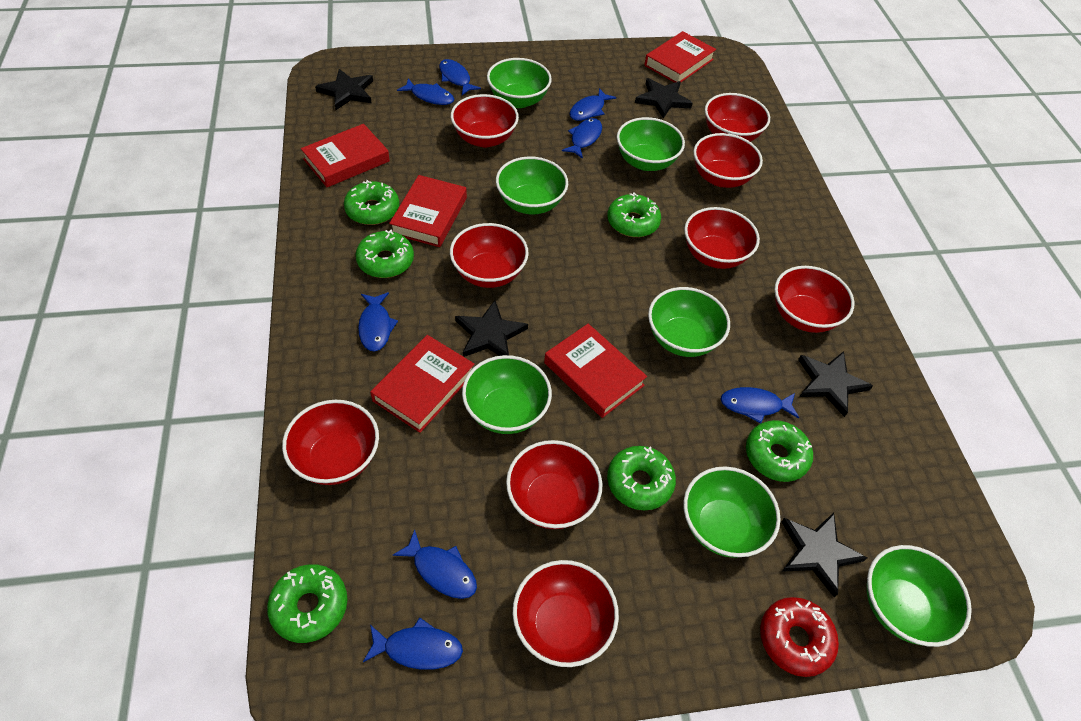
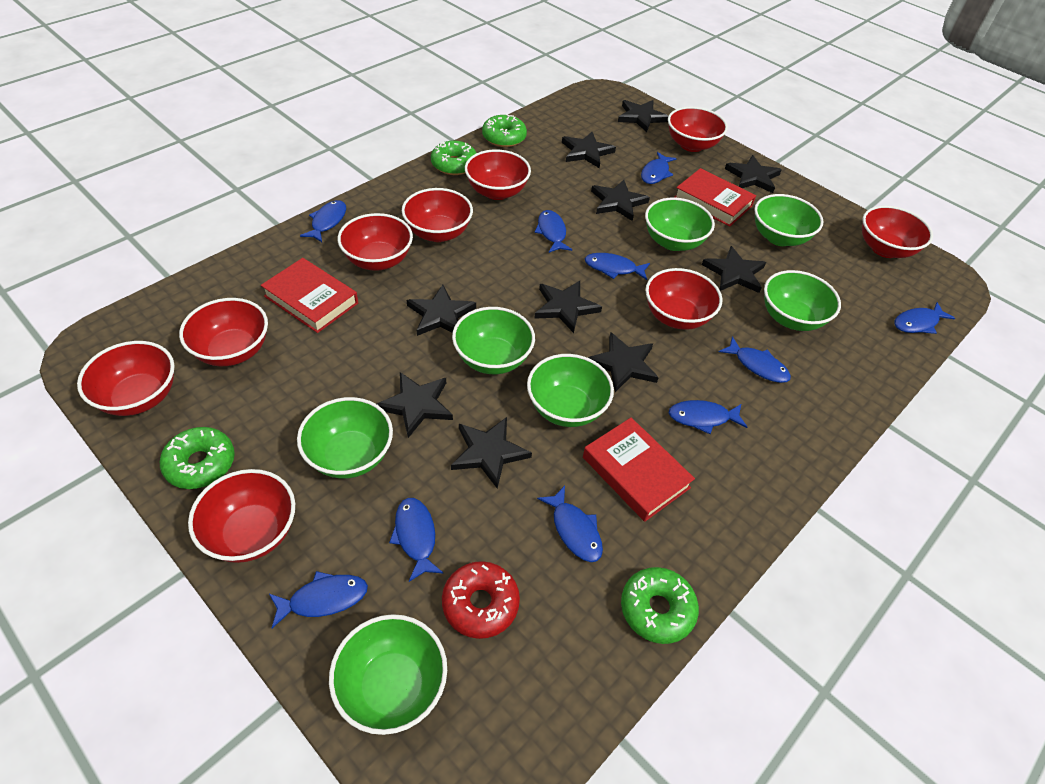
black star: 5 -> 10
blue fish: 8 -> 10
green donut: 6 -> 4
red book: 5 -> 3

